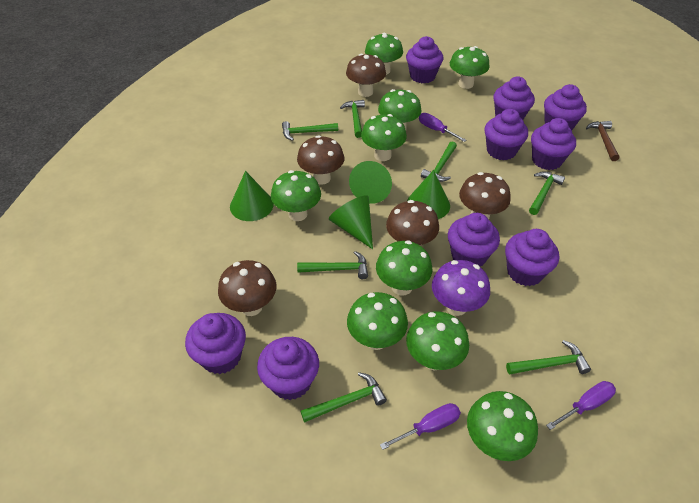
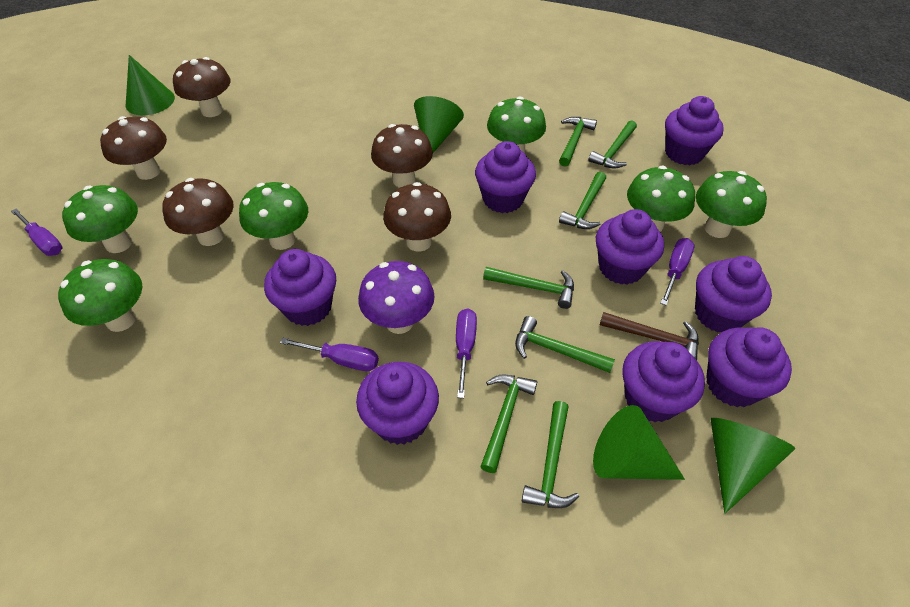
green mushroom: 9 -> 6
purple cupcake: 9 -> 8
purple screwdriver: 3 -> 4

